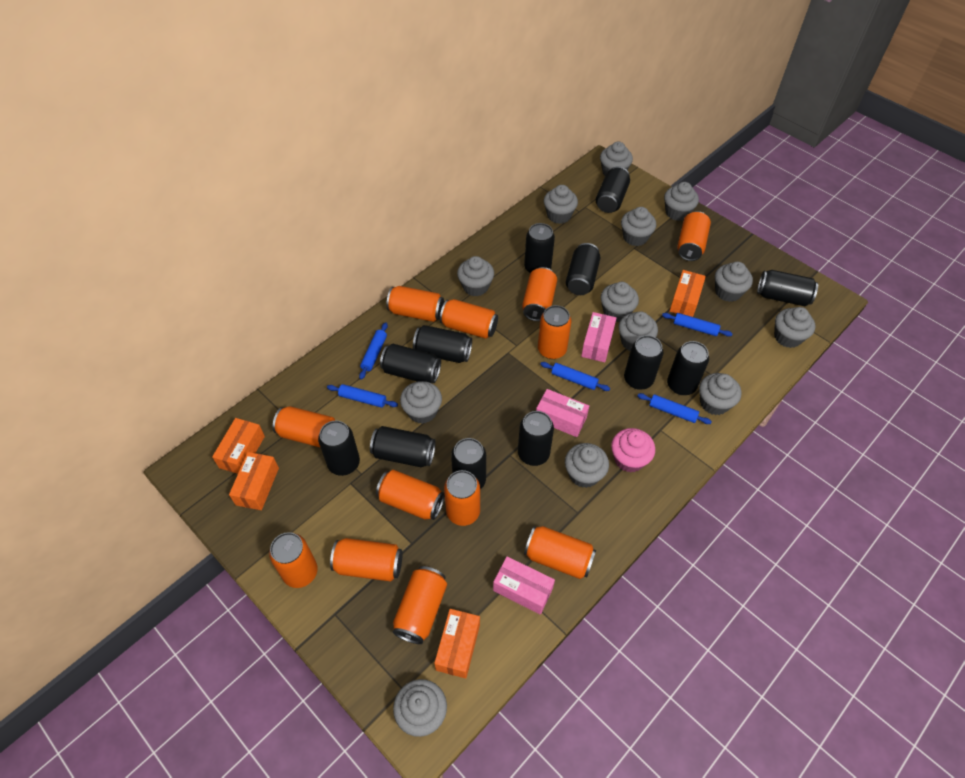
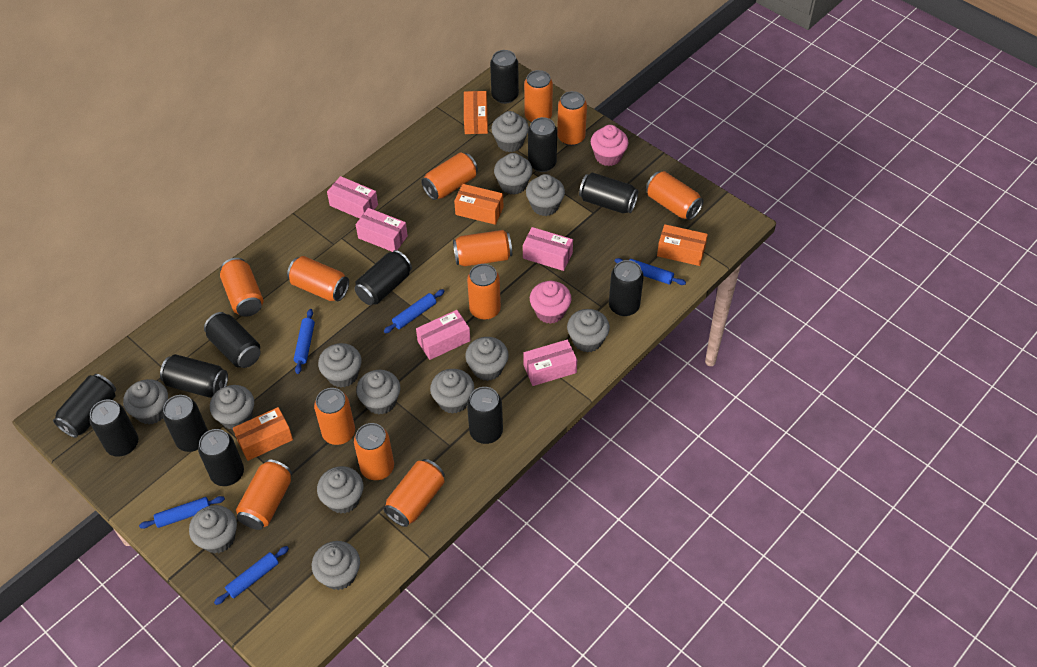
pink box: 3 -> 5
pink cupcake: 1 -> 2

